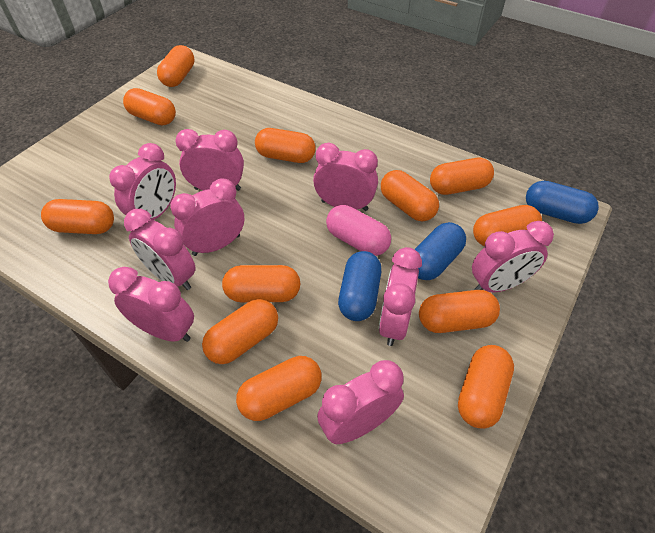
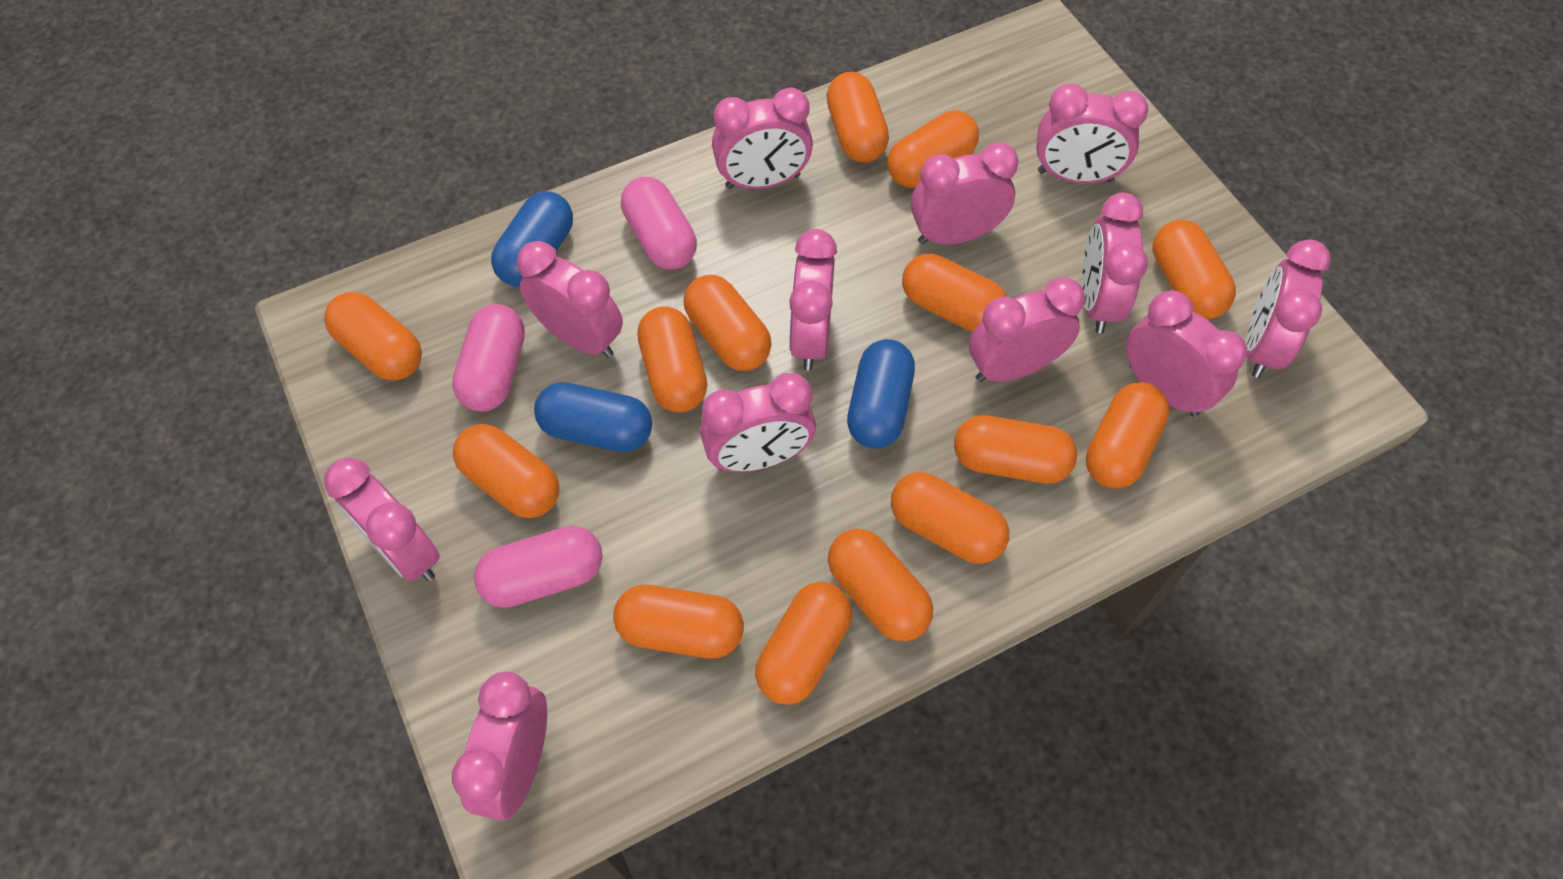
orange capsule: 12 -> 14
pink capsule: 1 -> 3
pink clock: 9 -> 12

